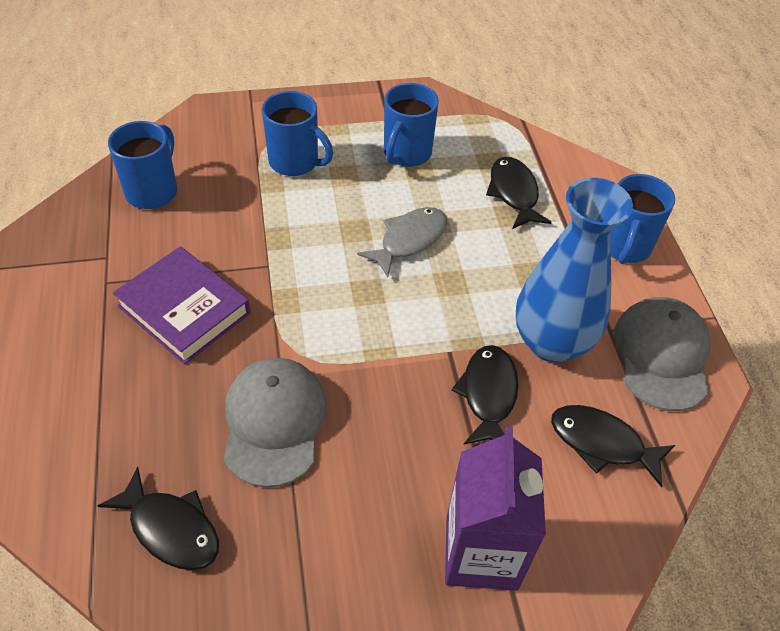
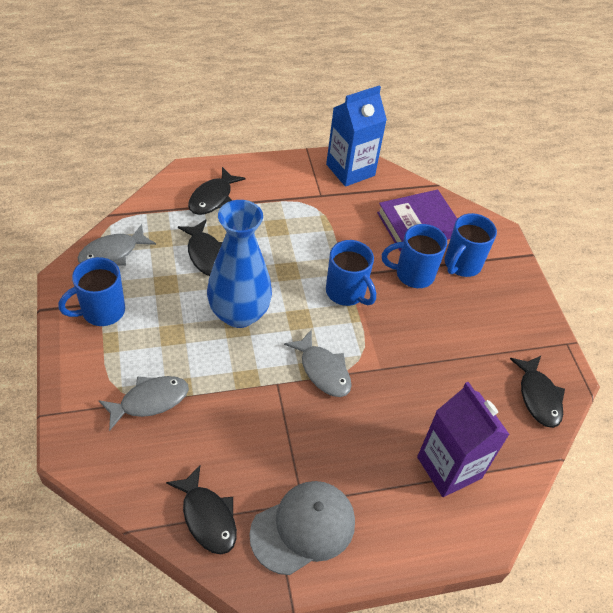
blue carton: 0 -> 1
grey cap: 2 -> 1
grey fish: 1 -> 3

